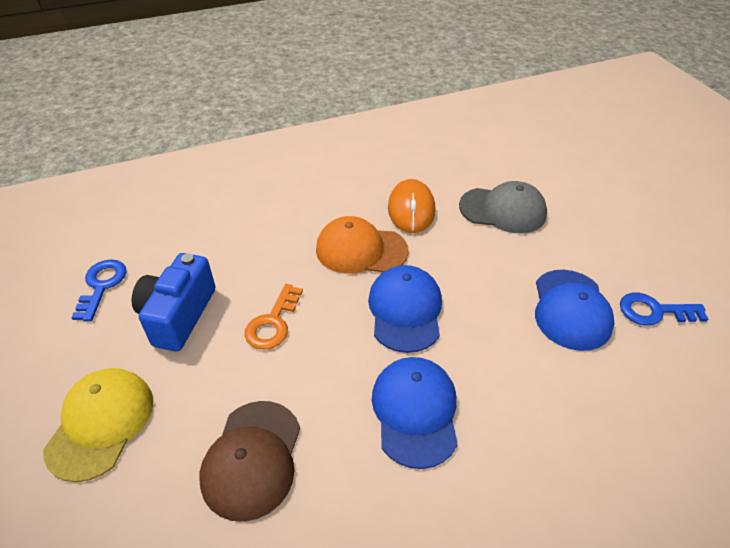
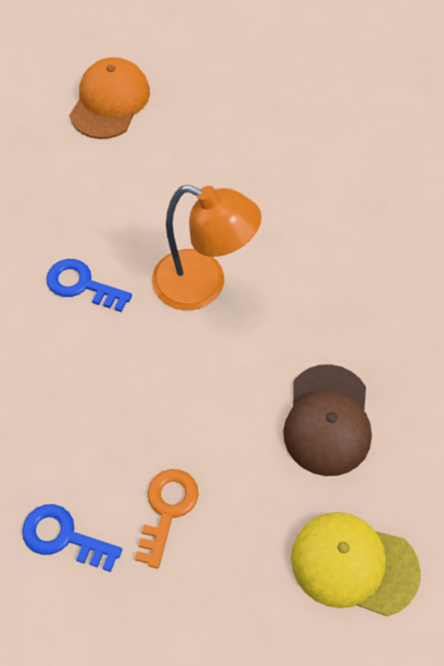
blue camera: 1 -> 0
blue cap: 3 -> 0
grey cap: 1 -> 0
orange lamp: 0 -> 1
orange mouse: 1 -> 0

